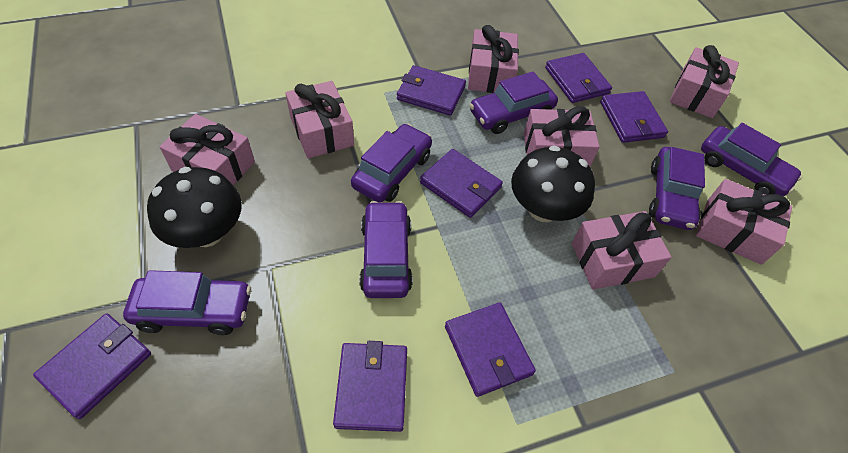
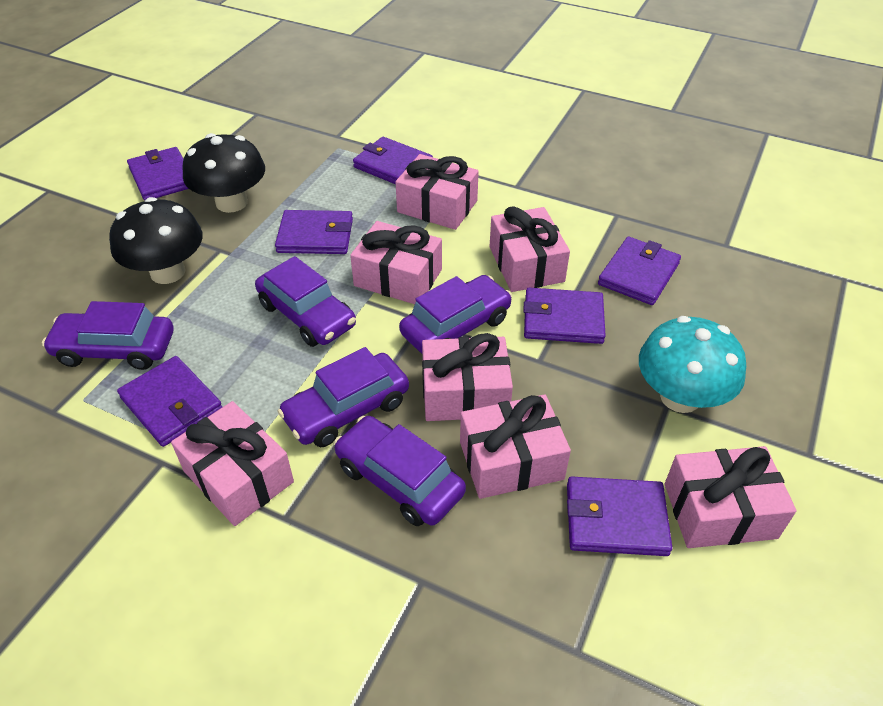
purple car: 6 -> 5
turquoise mushroom: 0 -> 1

